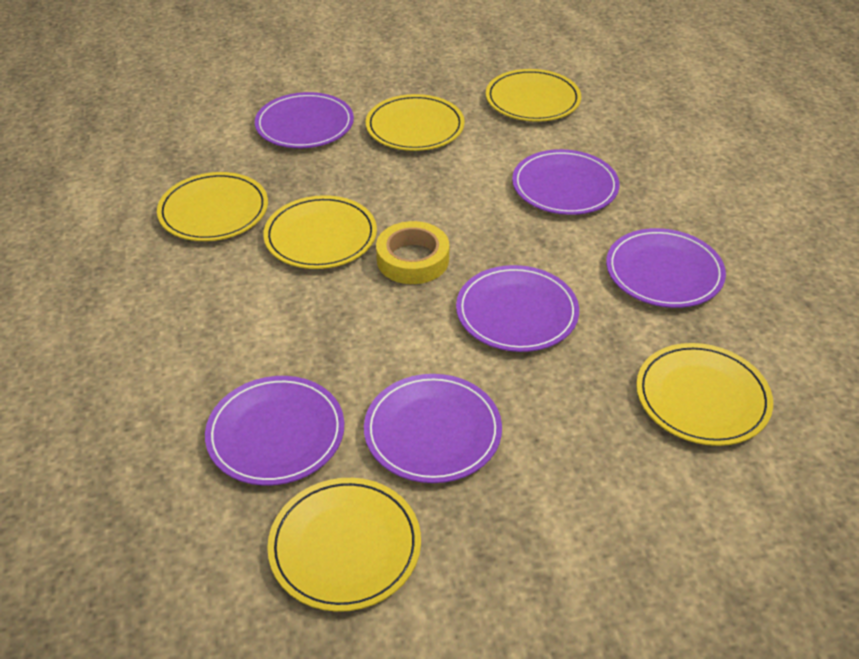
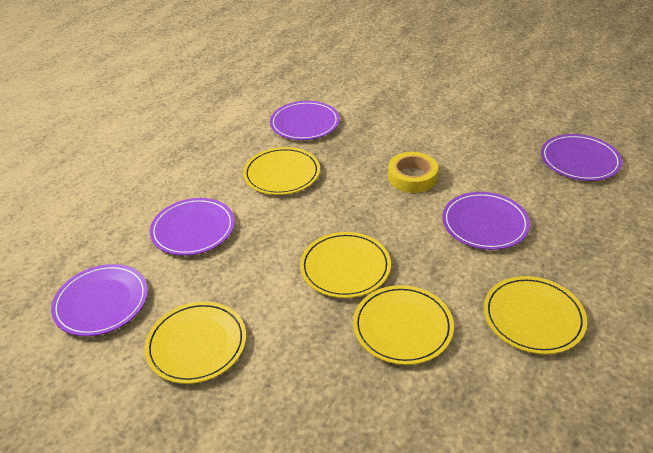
purple plate: 6 -> 5
yellow plate: 6 -> 5

